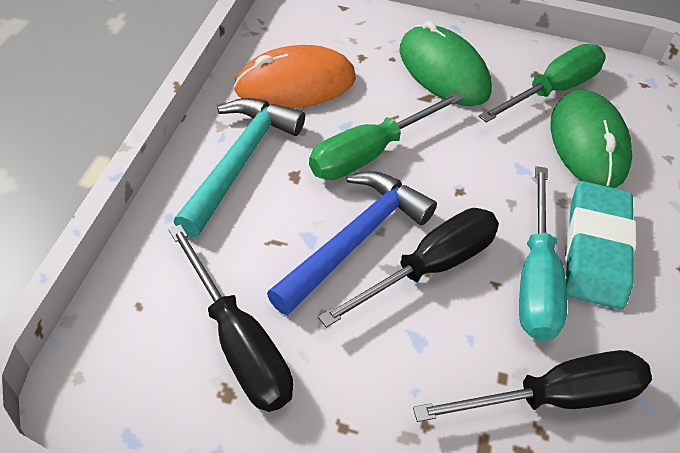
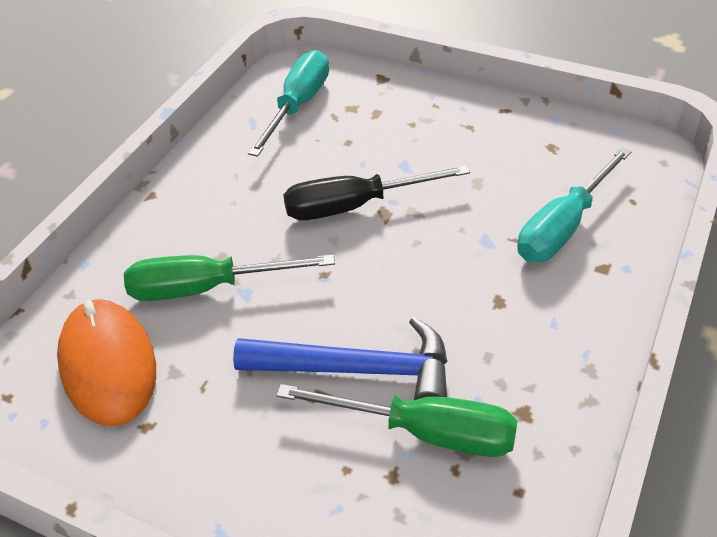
black screwdriver: 3 -> 1
green mouse: 2 -> 0
turquoise eraser: 1 -> 0
turquoise hammer: 1 -> 0
turquoise screwdriver: 1 -> 2

